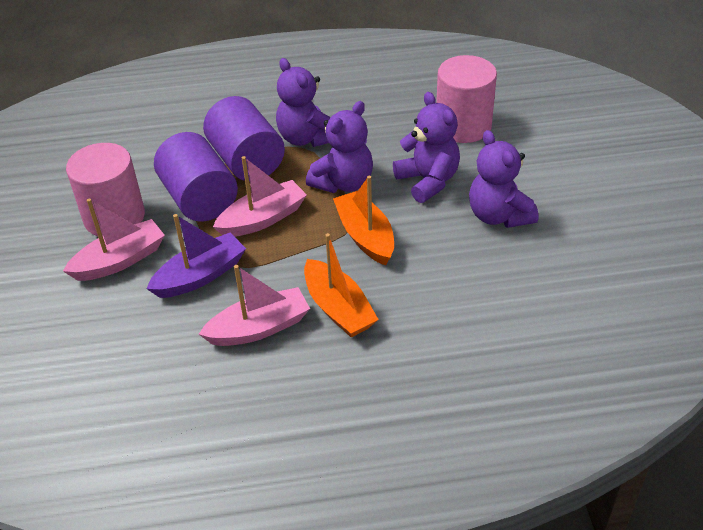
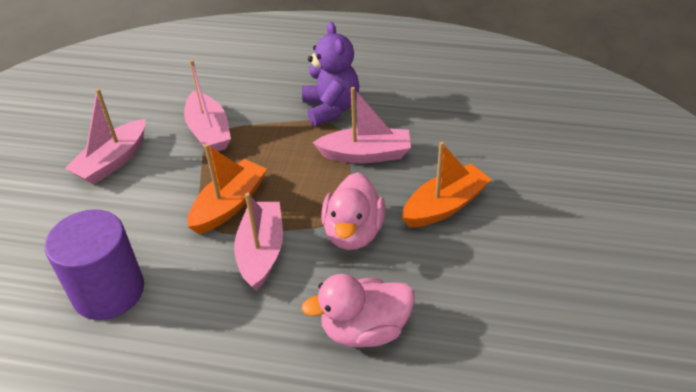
pink boat: 3 -> 4
pink cylinder: 2 -> 0
pink duck: 0 -> 2
purple boat: 1 -> 0
purple cylinder: 2 -> 1
purple teddy bear: 4 -> 1

